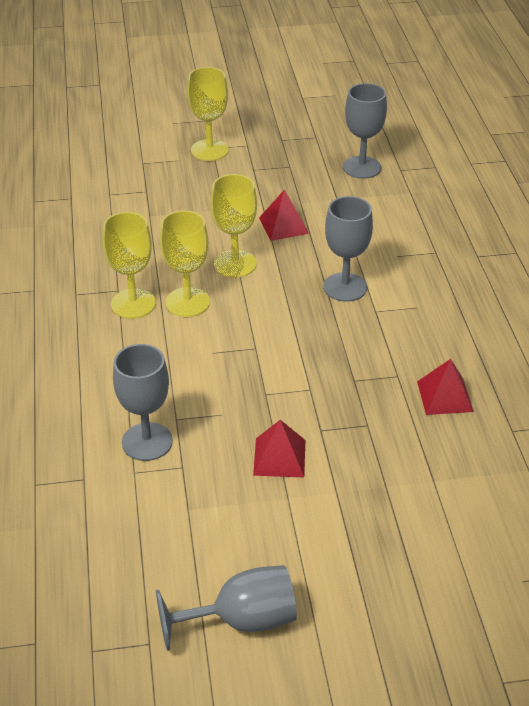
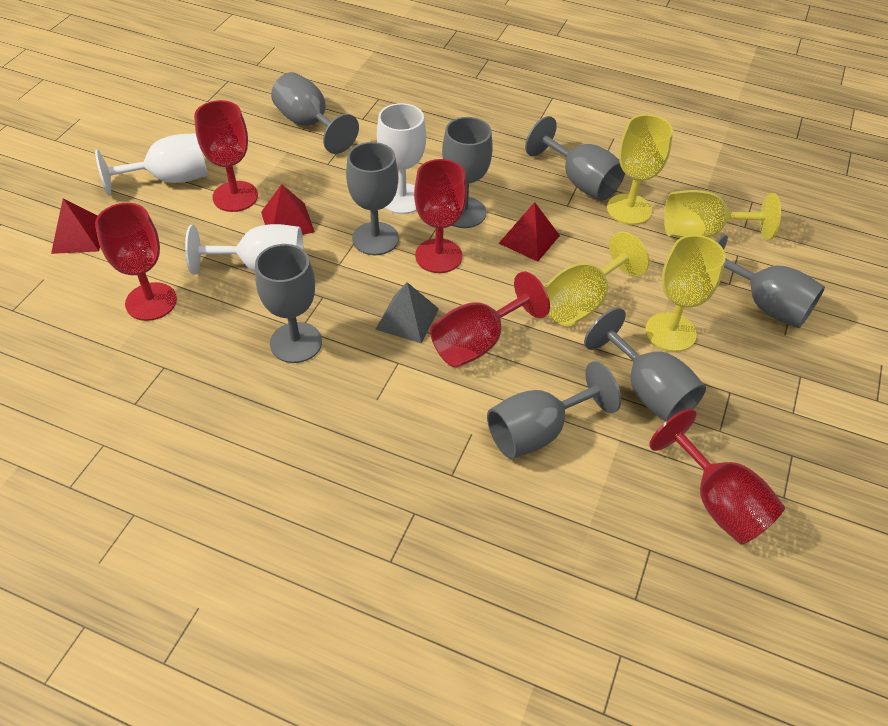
grey goblet: 4 -> 8
grey pyramid: 0 -> 1
red goblet: 0 -> 5
white goblet: 0 -> 3

